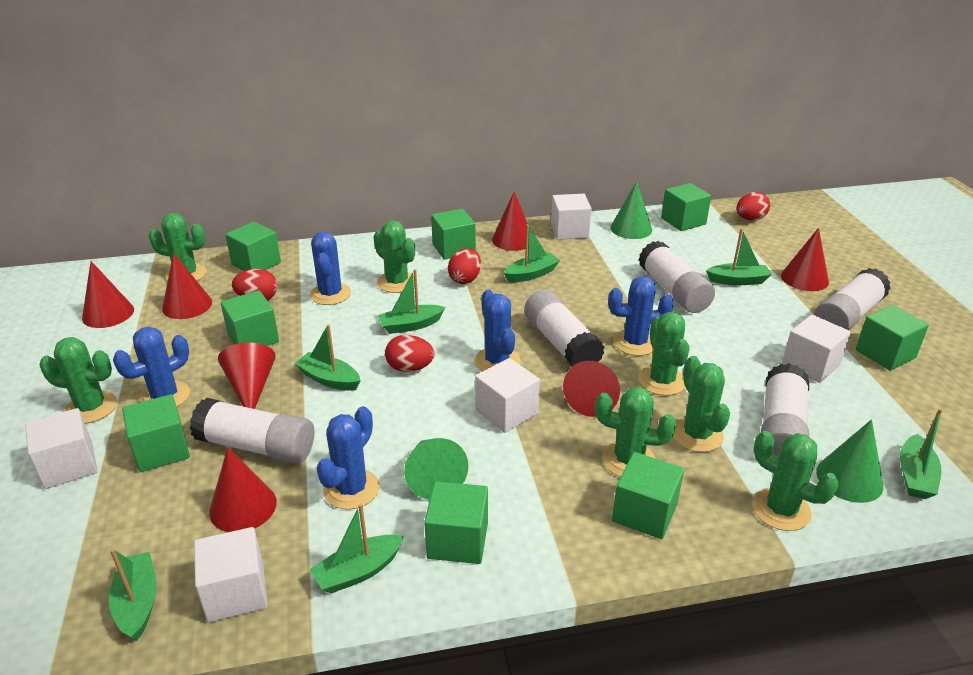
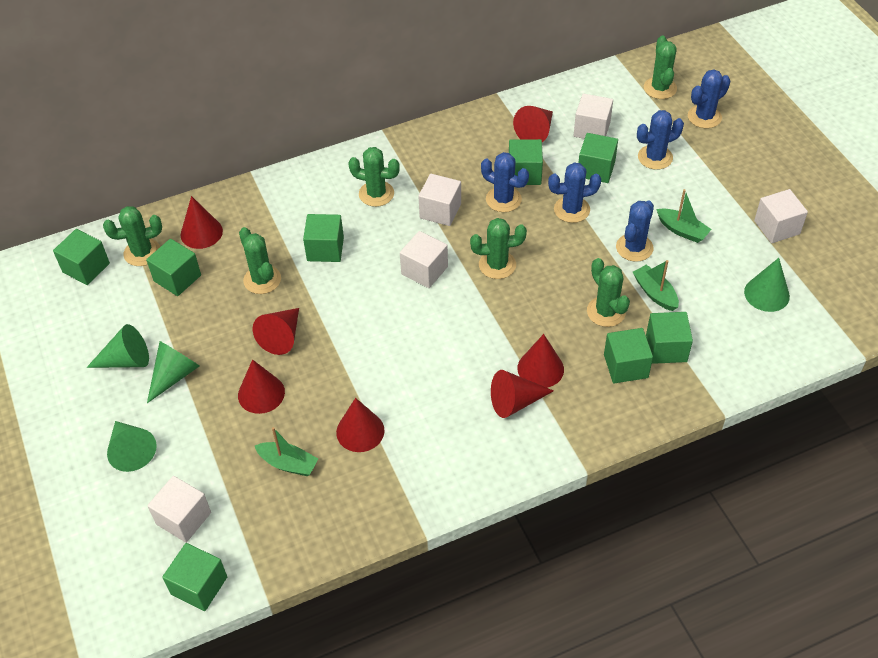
green boat: 7 -> 3
green cactus: 7 -> 6
green cone: 3 -> 4
red egg: 4 -> 0
white glue stick: 5 -> 0

